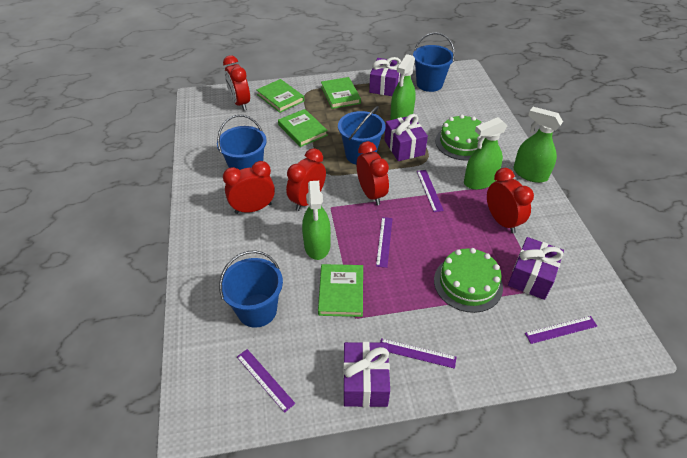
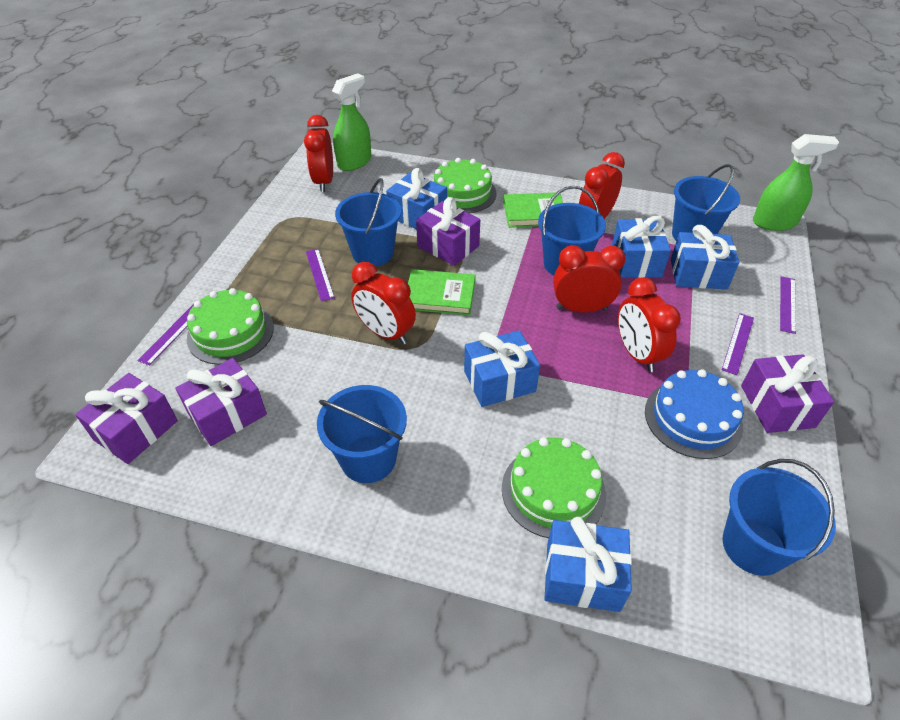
blue bucket: 4 -> 5
blue cake: 0 -> 1
blue gift: 0 -> 5
green book: 4 -> 2
green cake: 2 -> 3
green spray bottle: 4 -> 2
purple ruler: 5 -> 4

